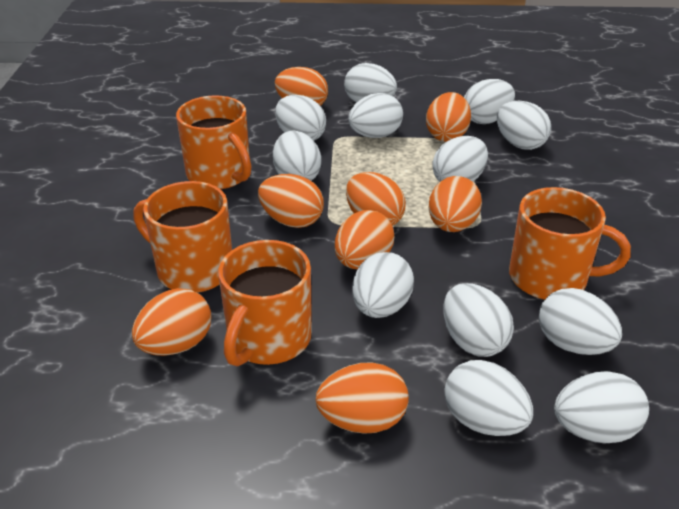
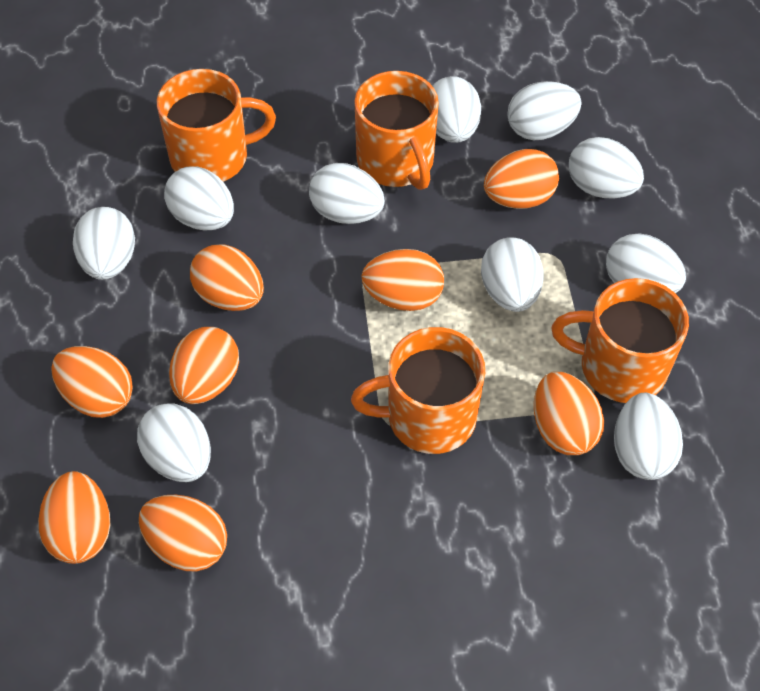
white egg: 12 -> 10

